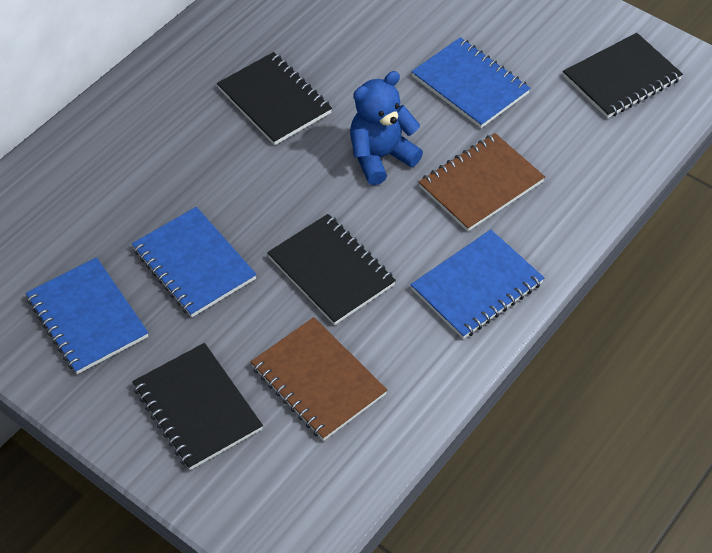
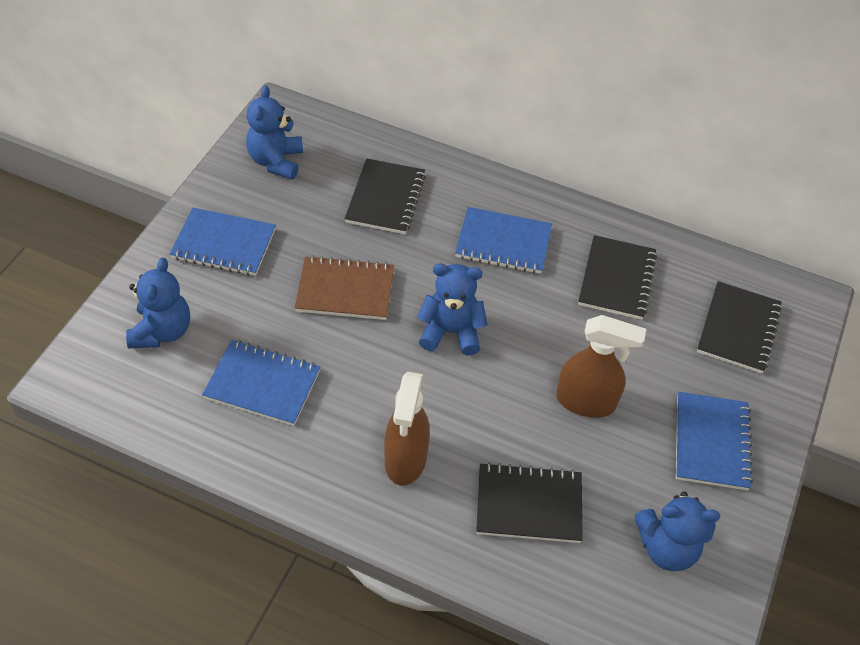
blue teddy bear: 1 -> 4
brown notebook: 2 -> 1
brown spray bottle: 0 -> 2

